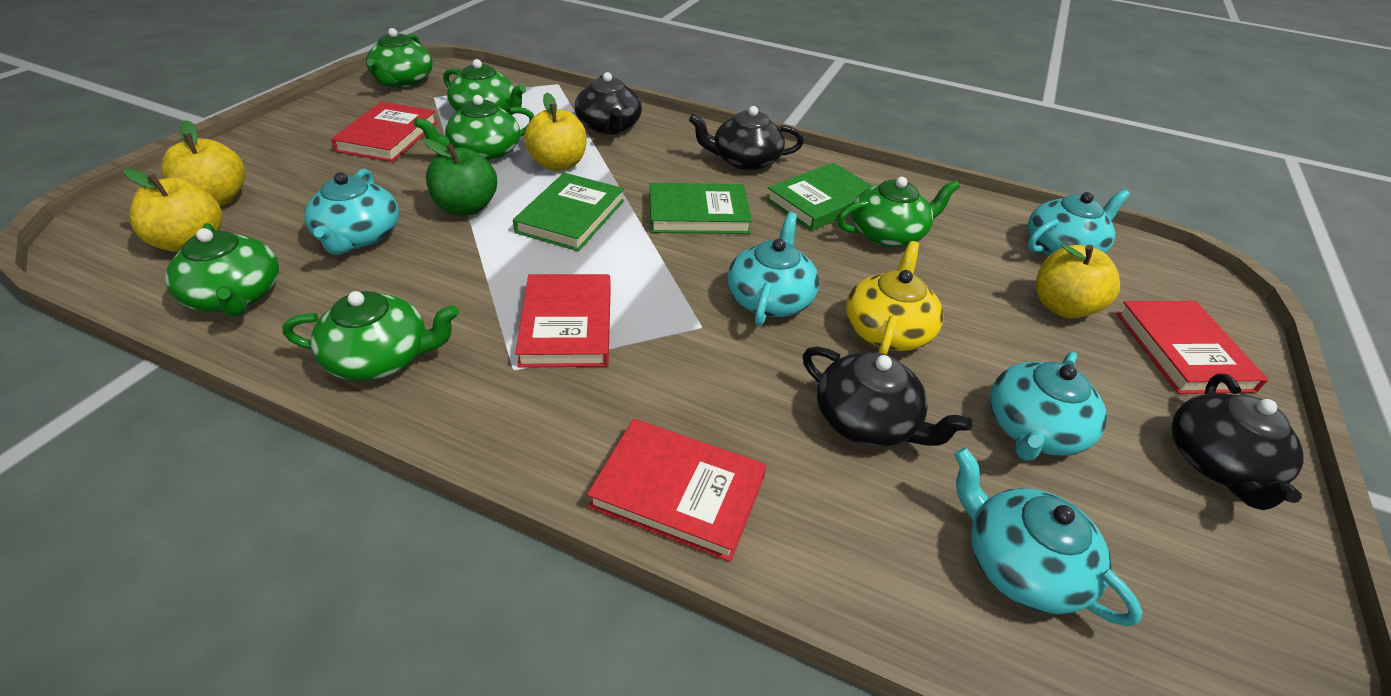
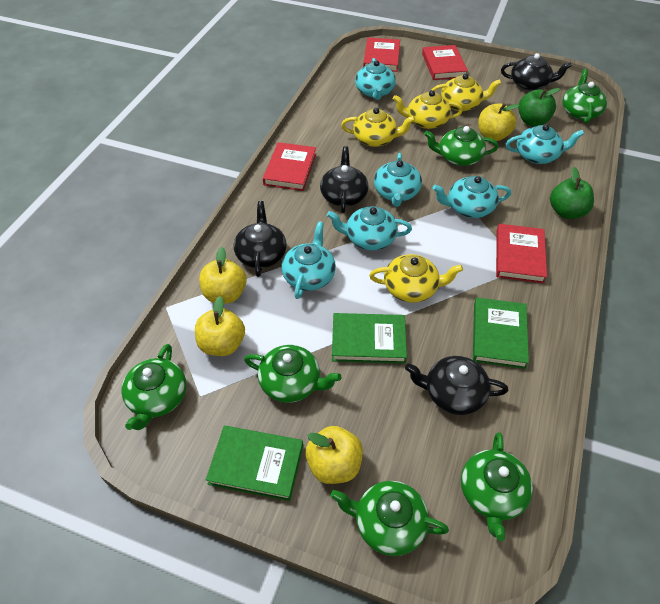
green apple: 1 -> 2
turquoise teapot: 5 -> 6
yellow teapot: 1 -> 4

